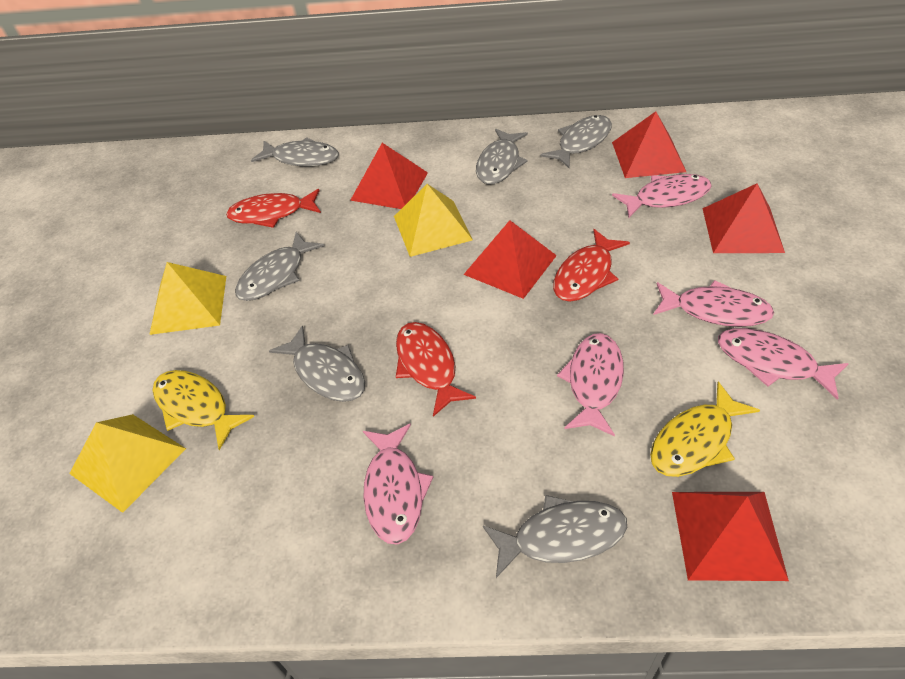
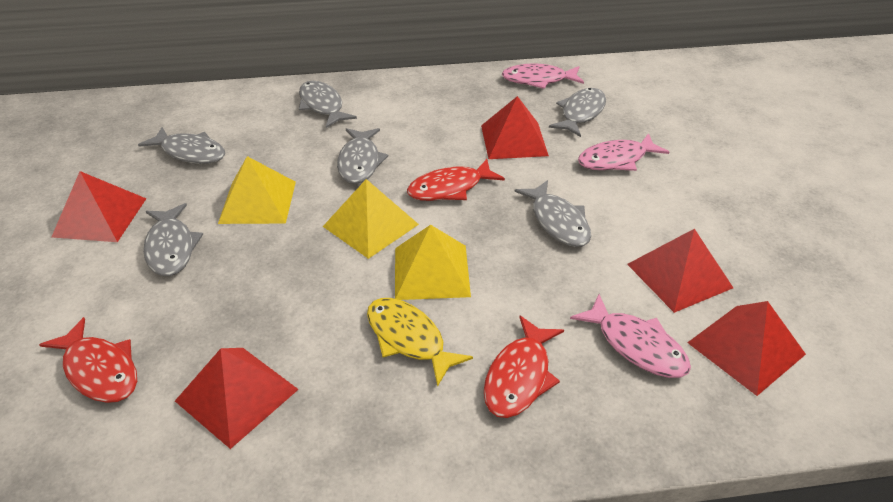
pink fish: 5 -> 3
yellow fish: 2 -> 1

